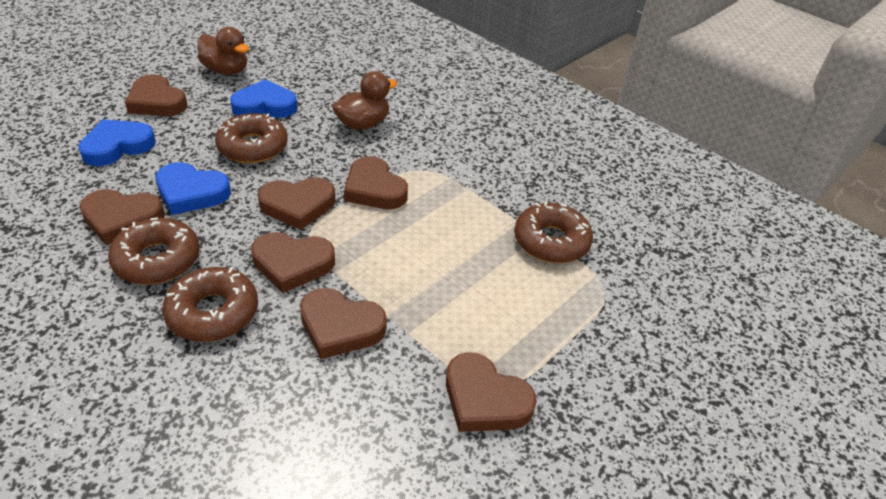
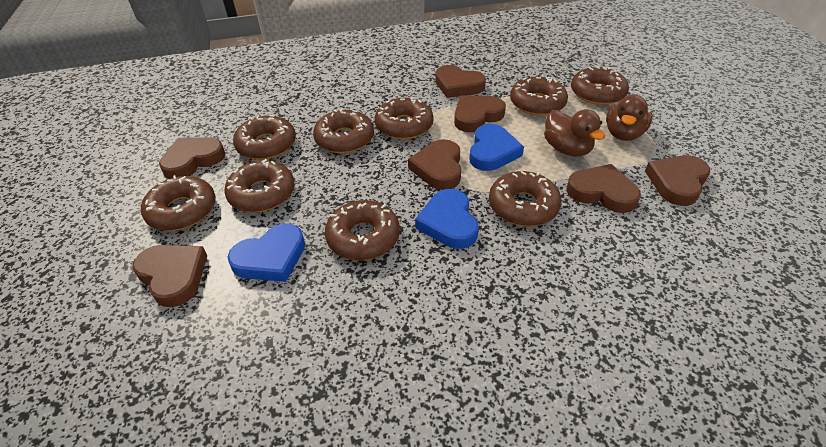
brown donut: 4 -> 9

